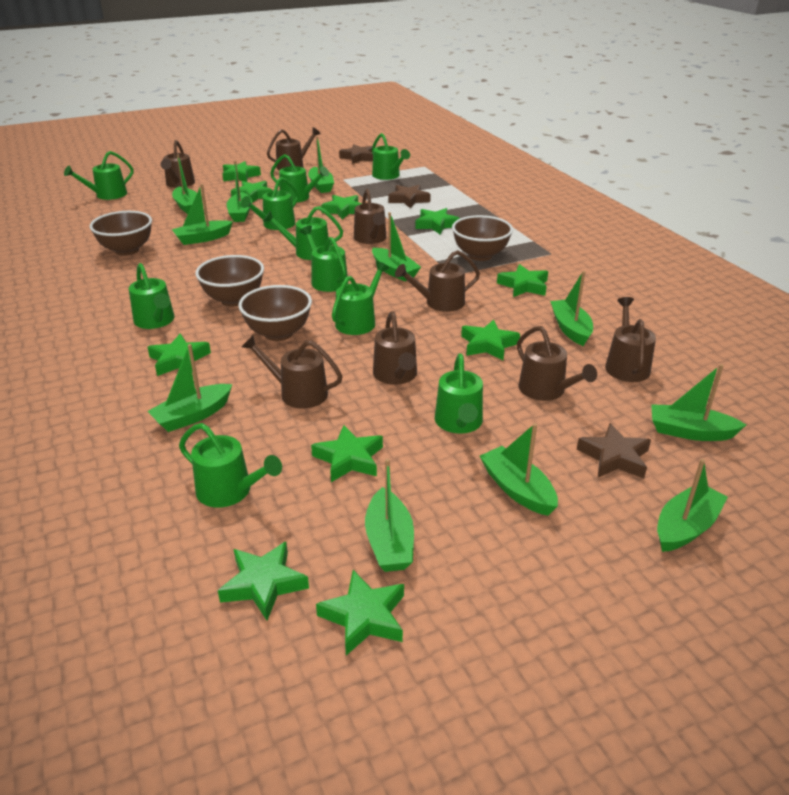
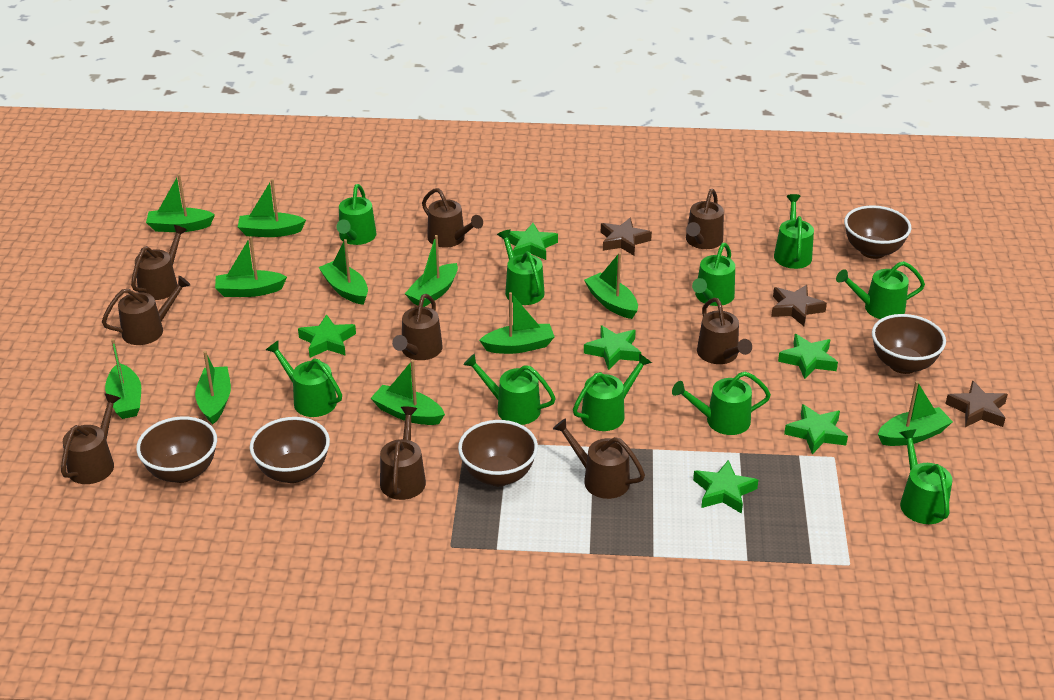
brown bowl: 4 -> 5
brown watering can: 8 -> 9
green star: 10 -> 6

